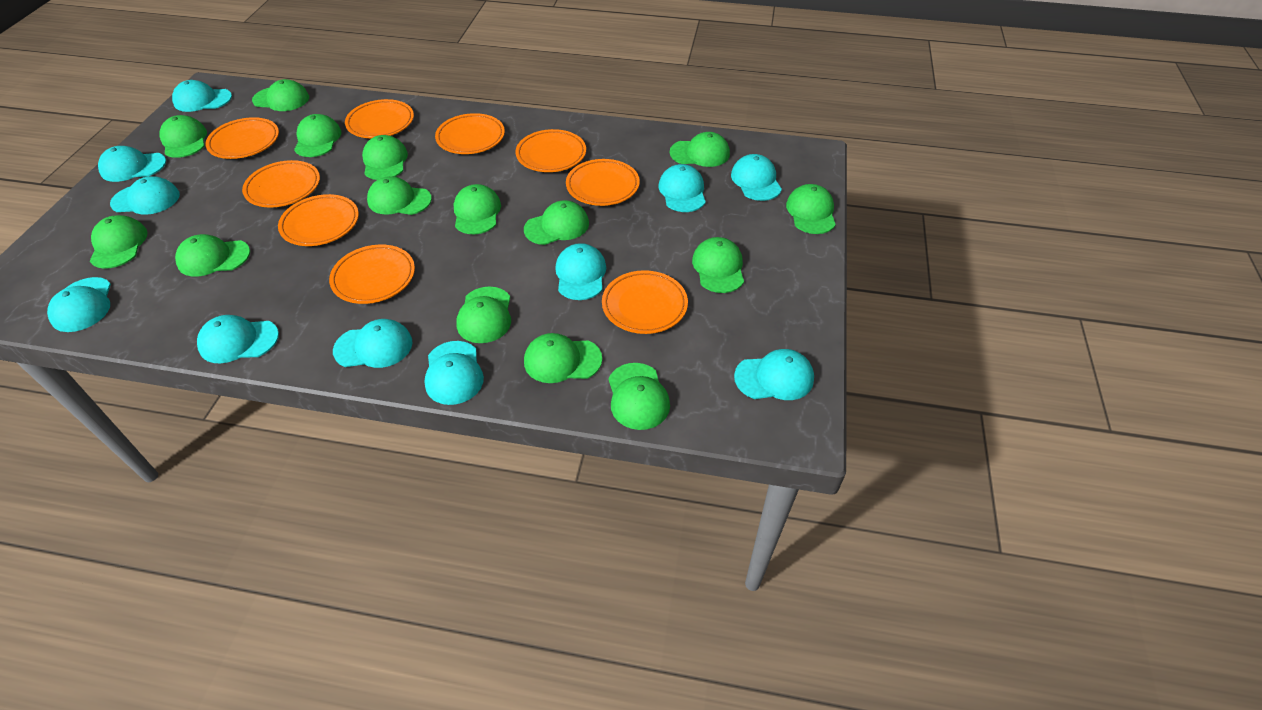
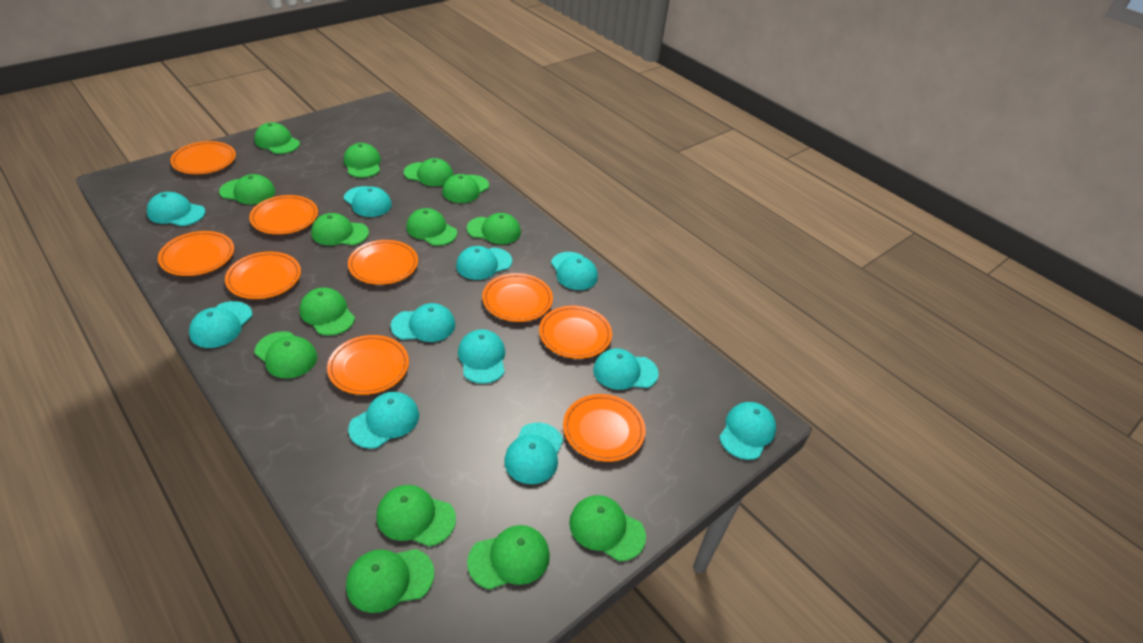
green cap: 15 -> 14

